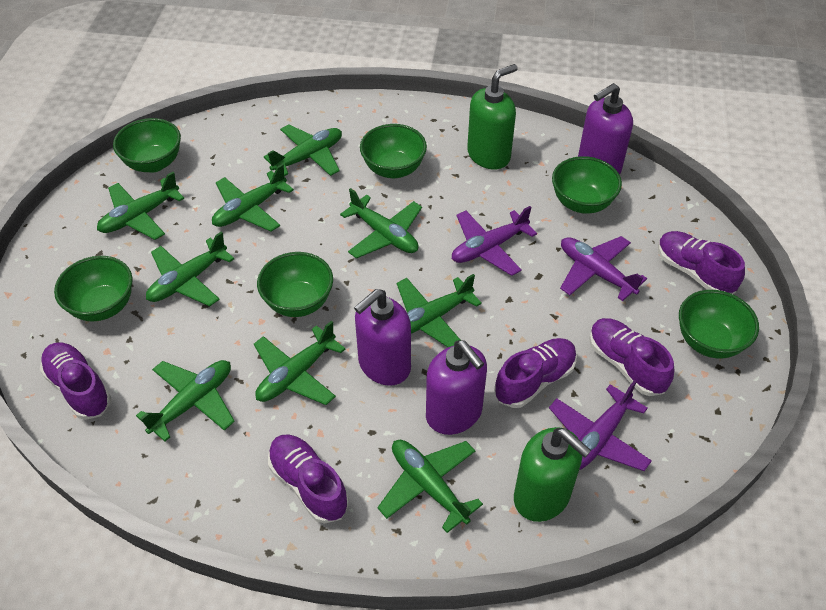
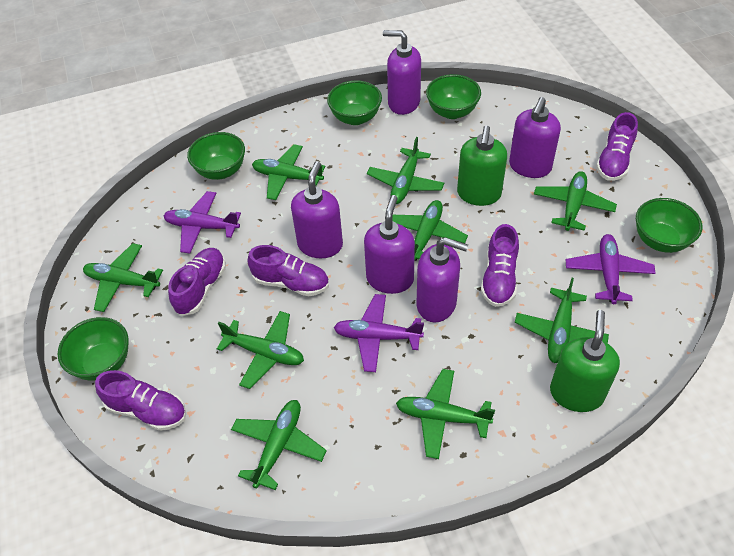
green bowl: 6 -> 5
purple soap dispenser: 3 -> 5

